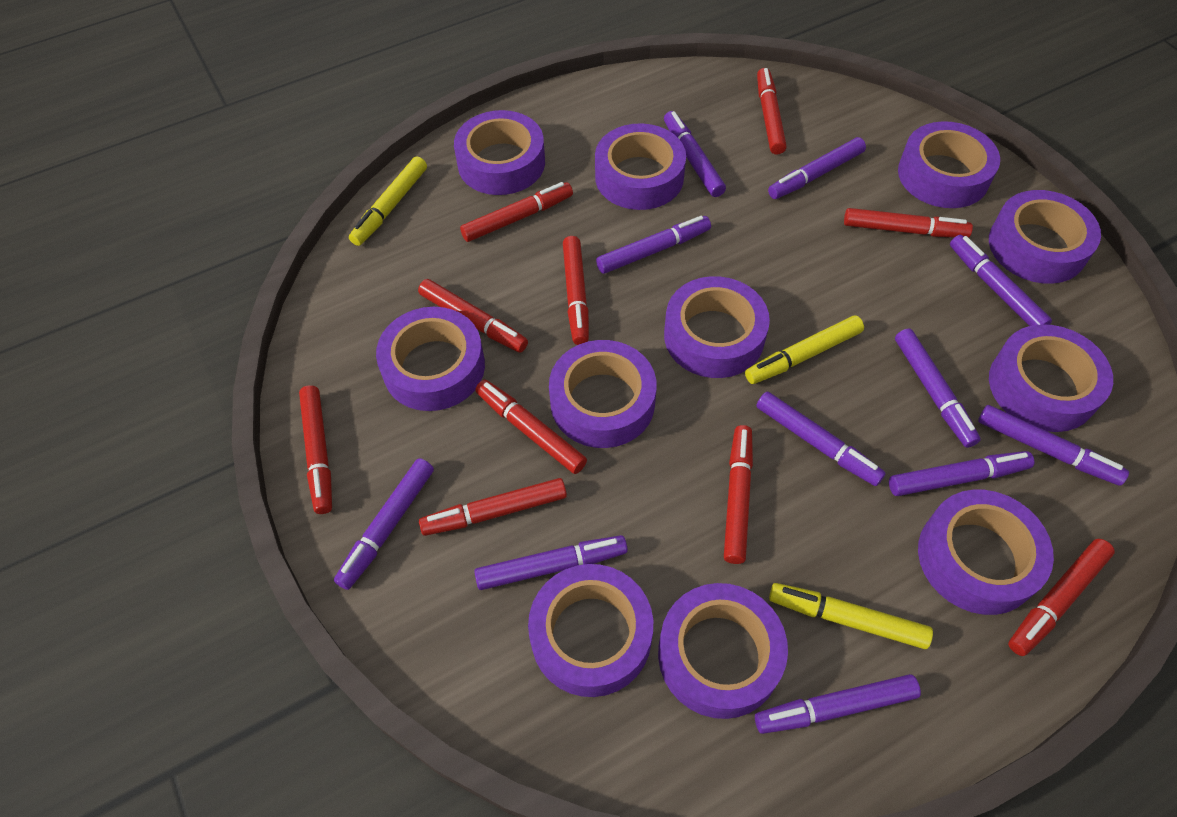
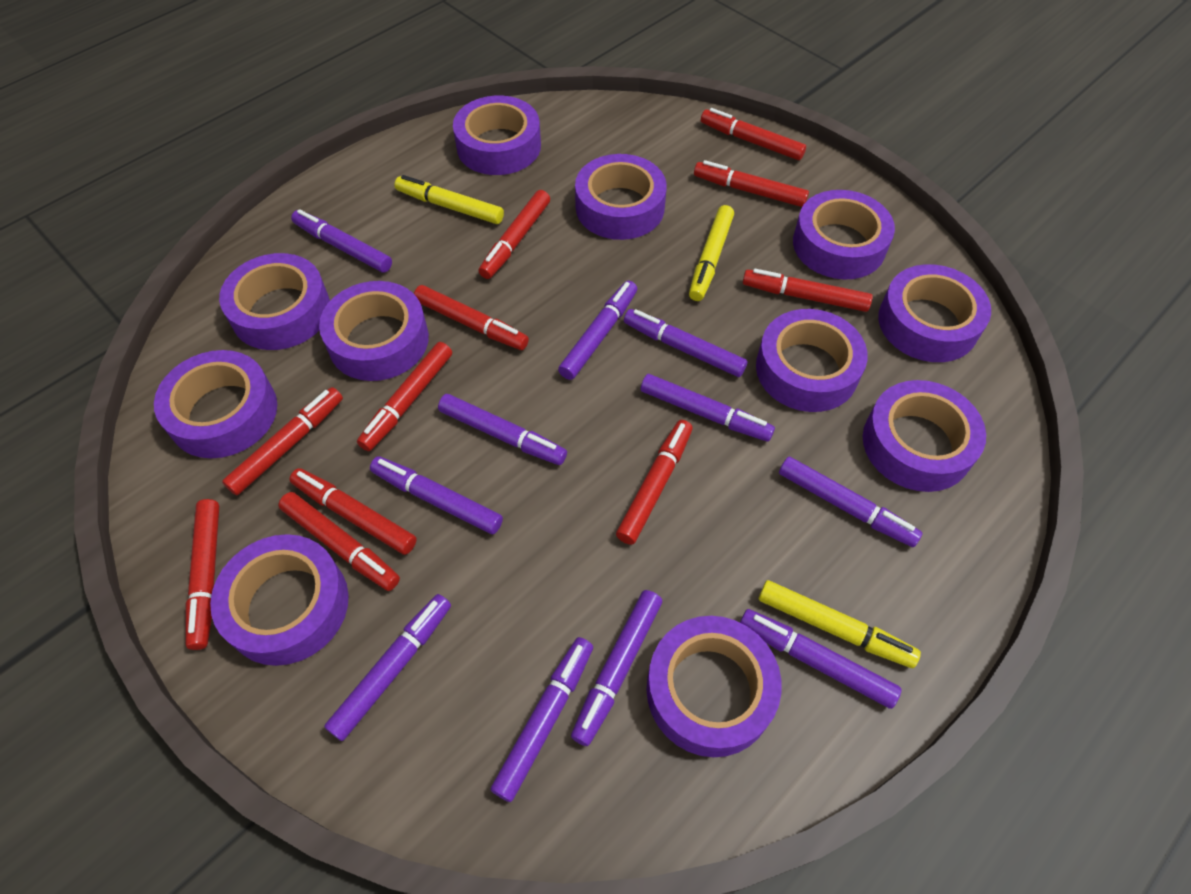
red marker: 10 -> 11

